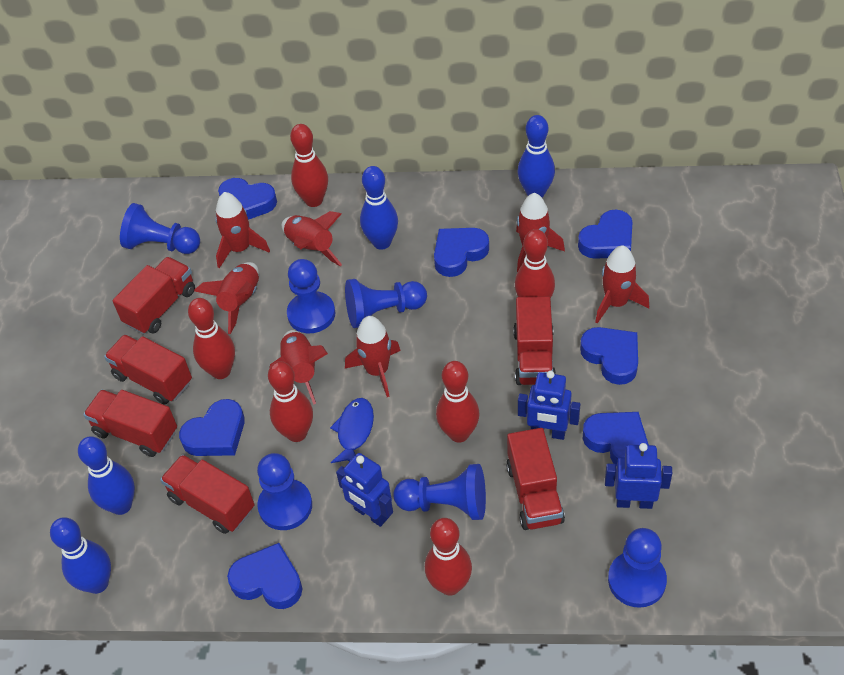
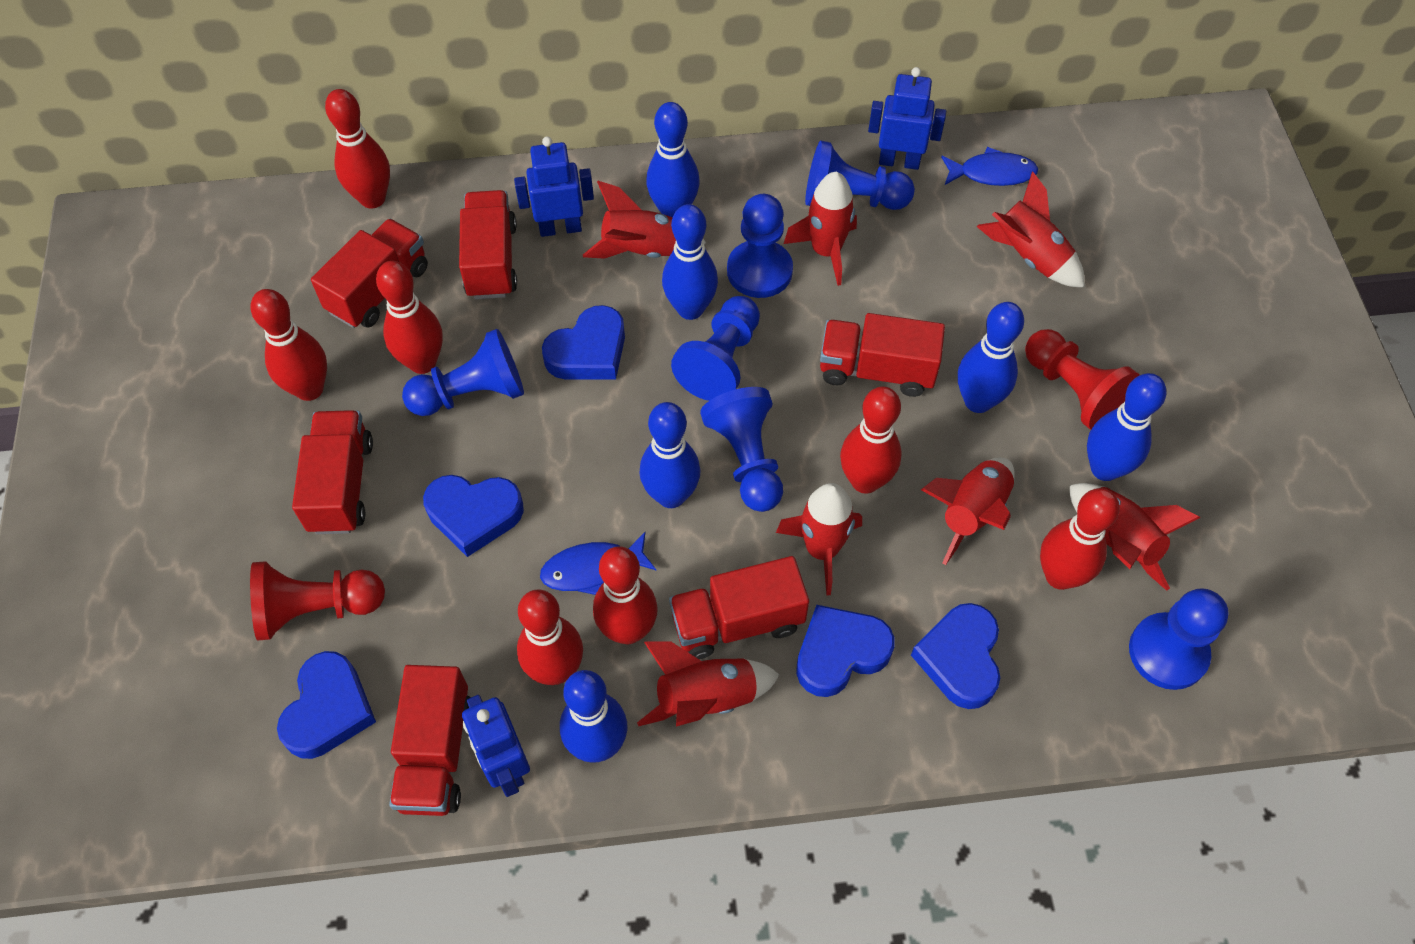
blue bowling pin: 4 -> 6
blue fish: 1 -> 2
blue heart: 7 -> 5
red bowling pin: 6 -> 7
red pawn: 0 -> 2

